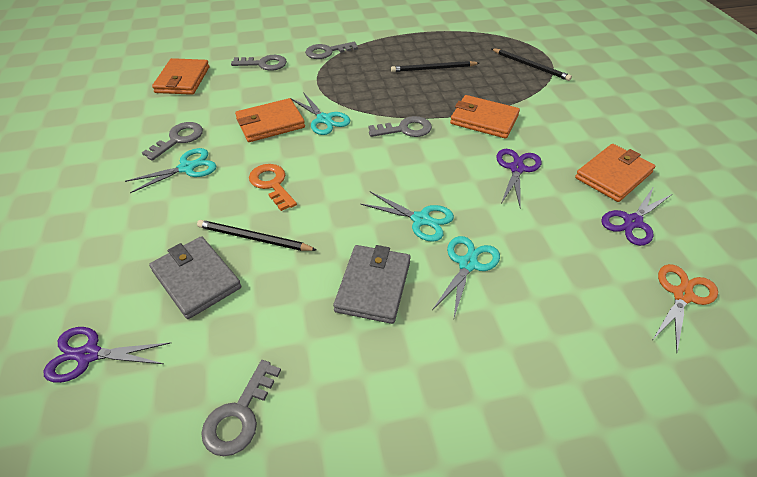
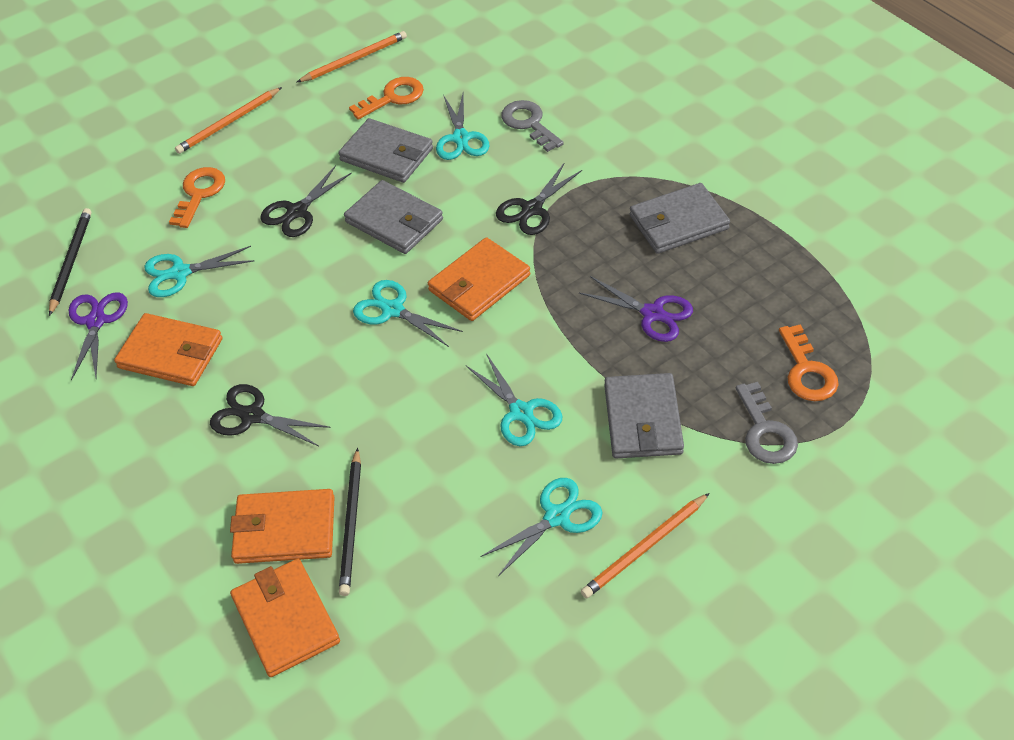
black pencil: 3 -> 2
black scissors: 0 -> 3
grey key: 5 -> 2
grey wallet: 2 -> 4
orange key: 1 -> 3
orange pencil: 0 -> 3
orange scissors: 1 -> 0
purple scissors: 3 -> 2
turquoise scissors: 4 -> 5

